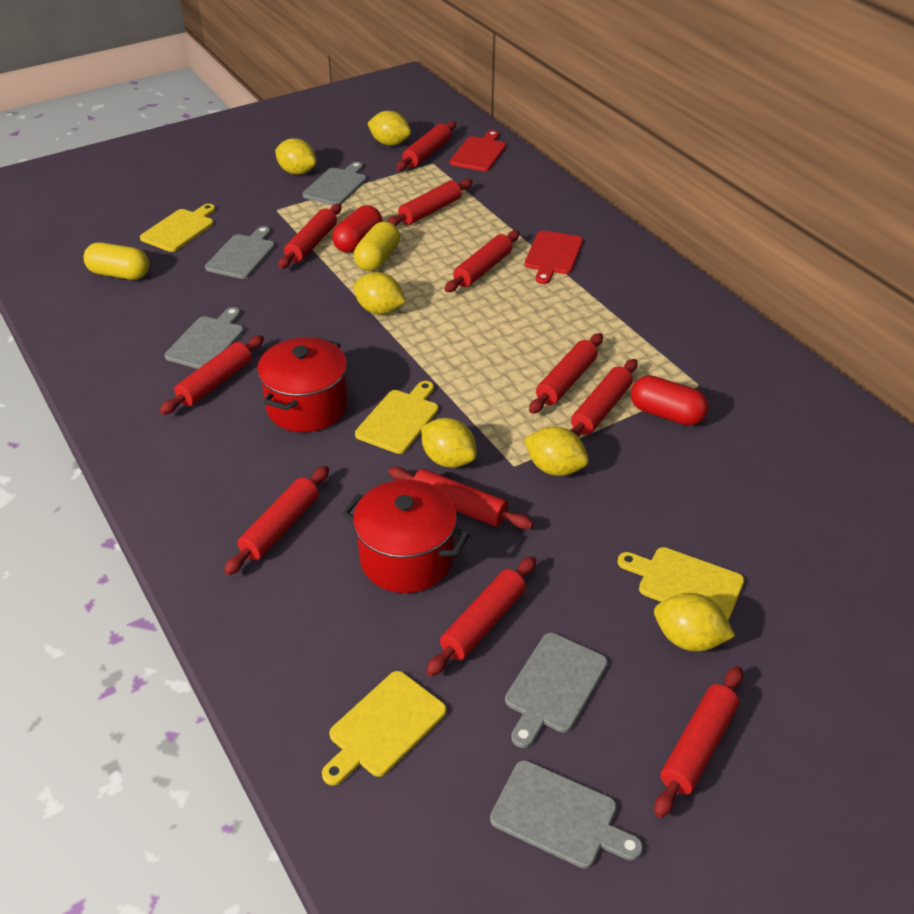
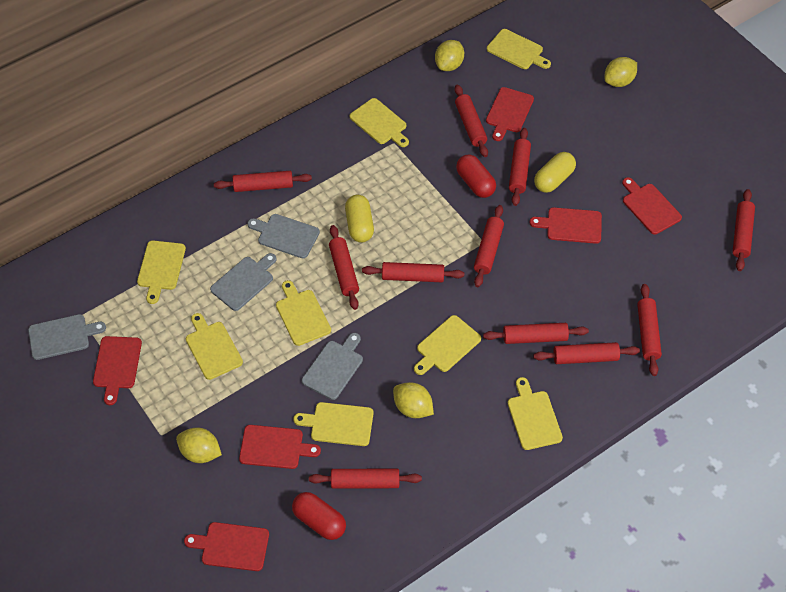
grey cutting board: 5 -> 4
red cutting board: 2 -> 6
red pot: 2 -> 0
yellow cutting board: 4 -> 8
yellow lemon: 6 -> 4

